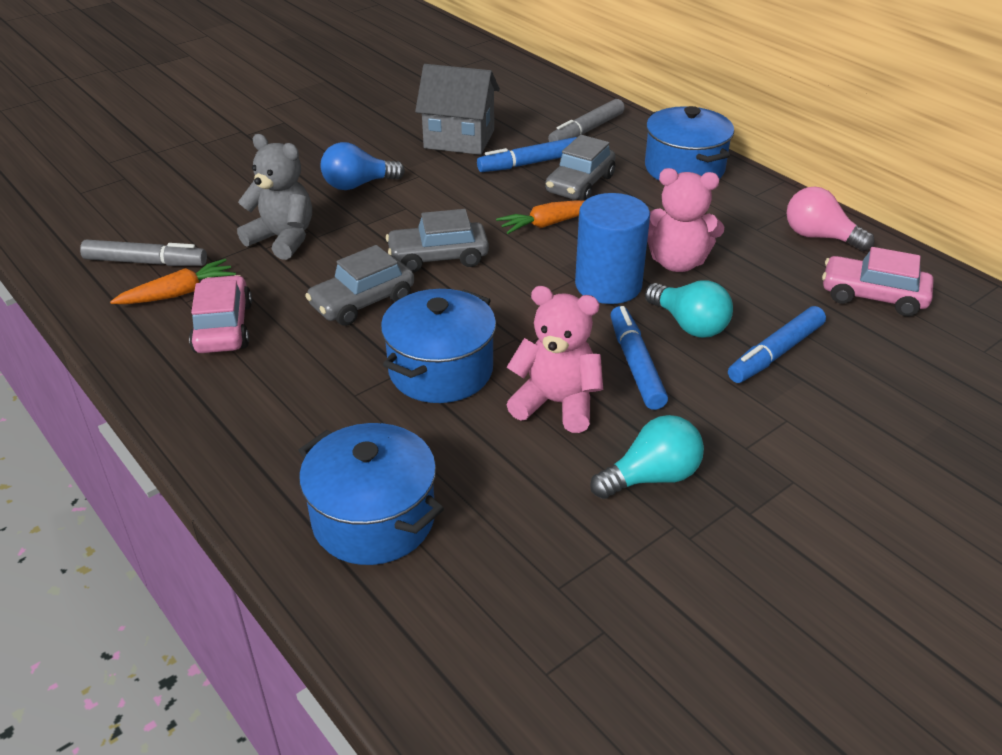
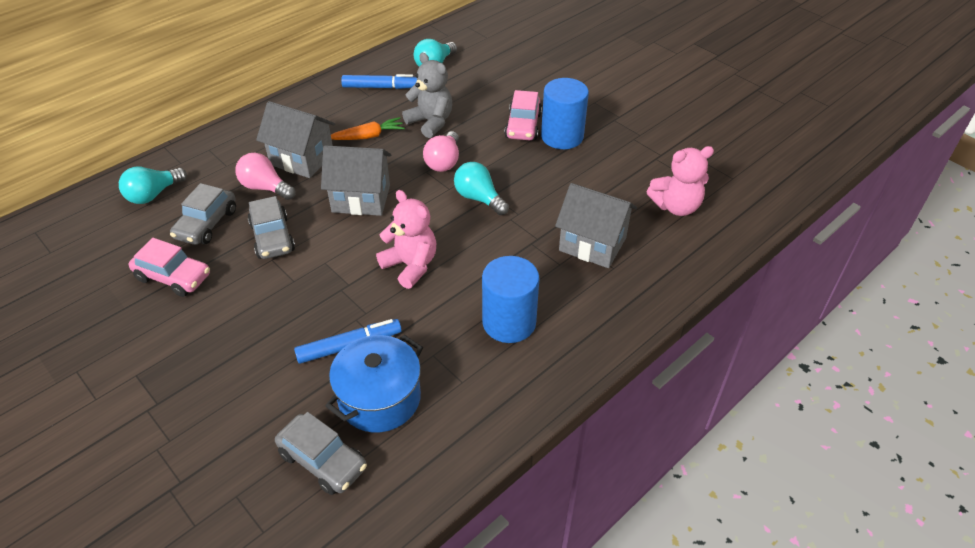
blue cylinder: 1 -> 2
blue light bulb: 1 -> 0
blue marker: 3 -> 2
blue pot: 3 -> 1
grey house: 1 -> 3
grey marker: 2 -> 0
orange carrot: 2 -> 1
pink light bulb: 1 -> 2
turquoise light bulb: 2 -> 3

